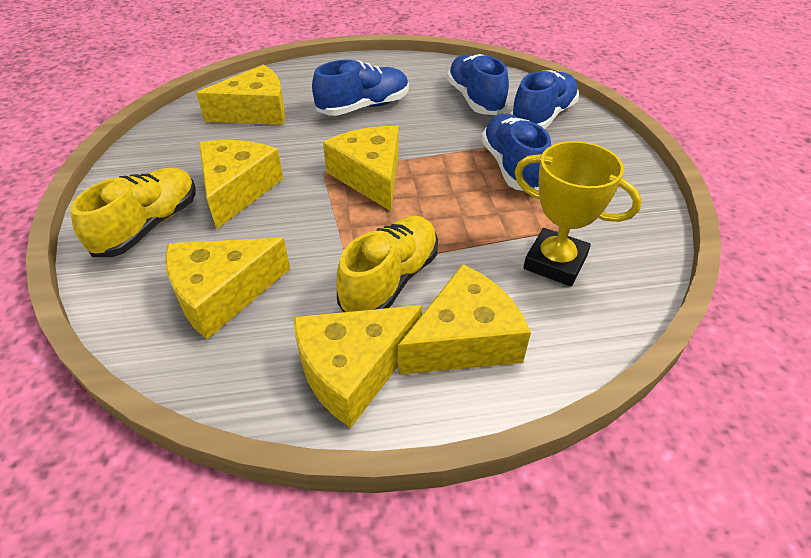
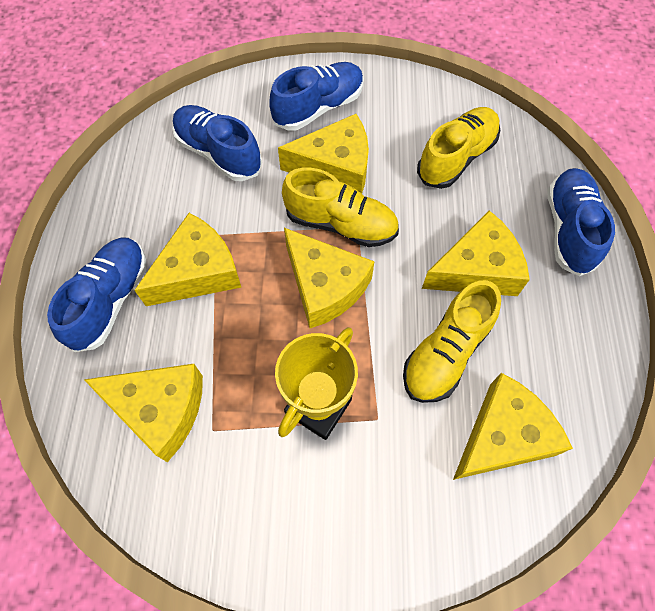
yellow shoe: 2 -> 3

